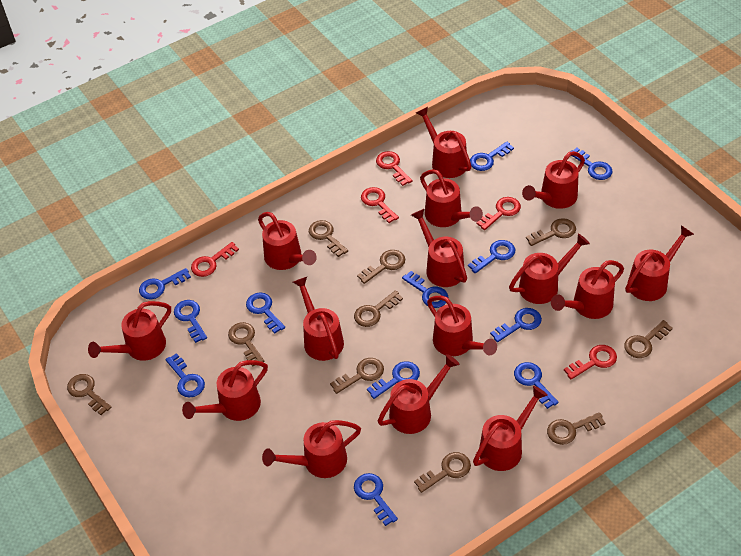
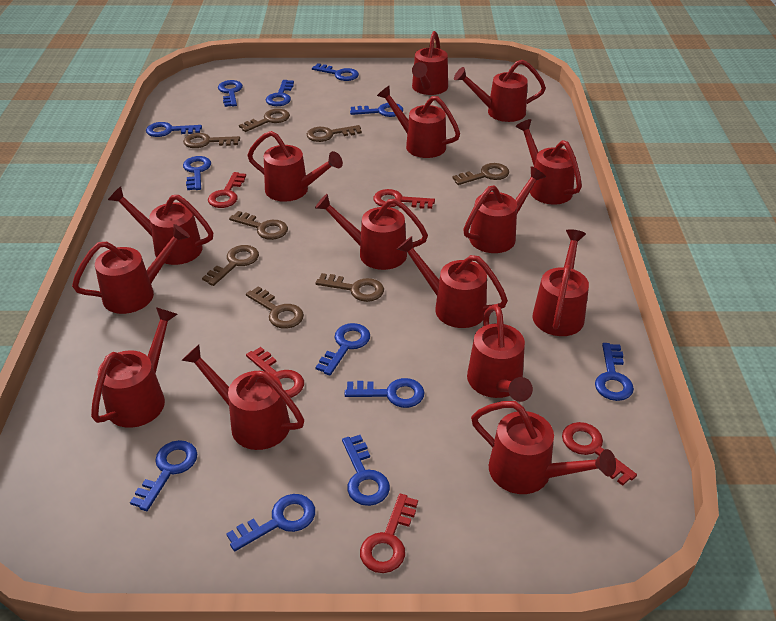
brown key: 10 -> 8

